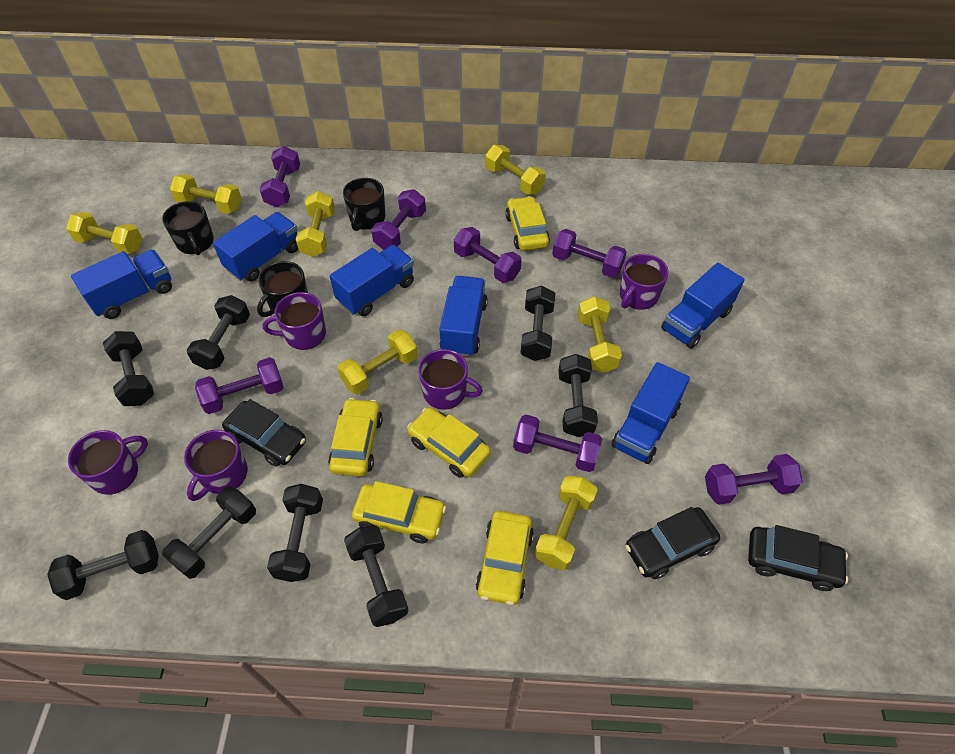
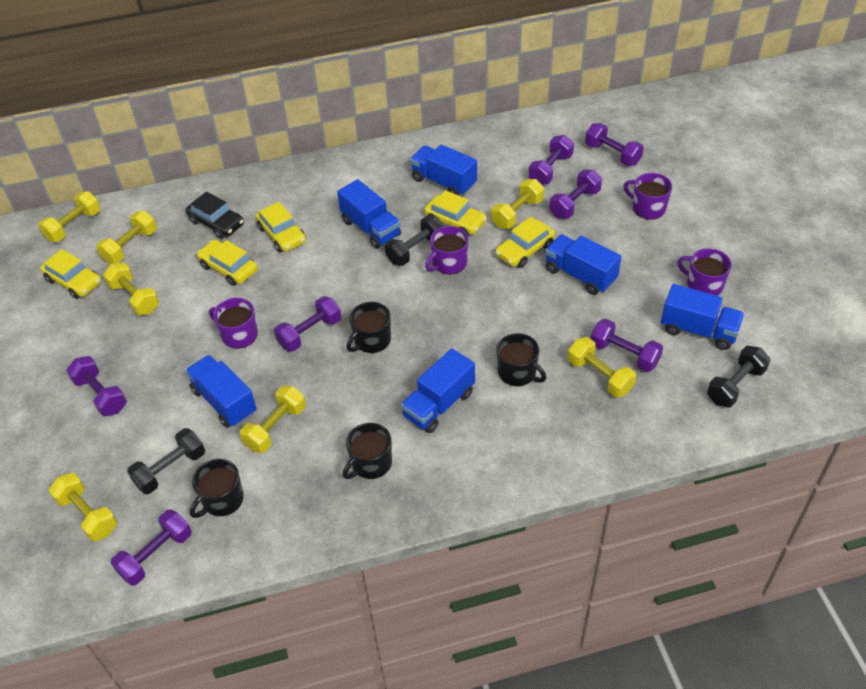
black car: 3 -> 1
black dumbbell: 8 -> 3
black mug: 3 -> 4
purple mug: 5 -> 4

